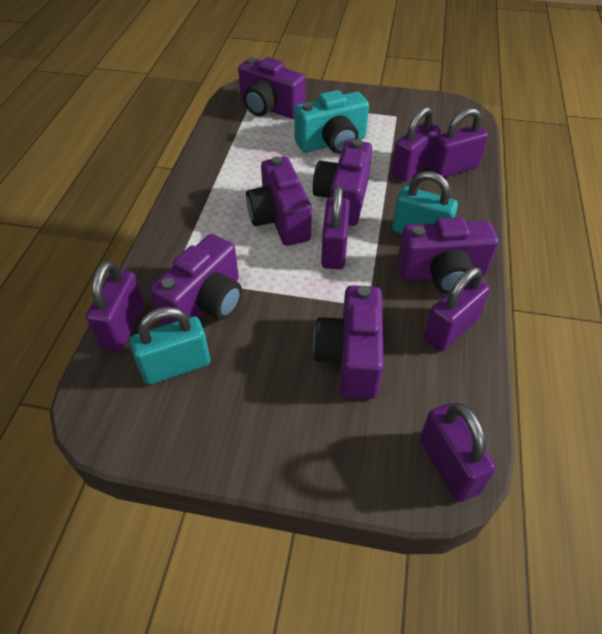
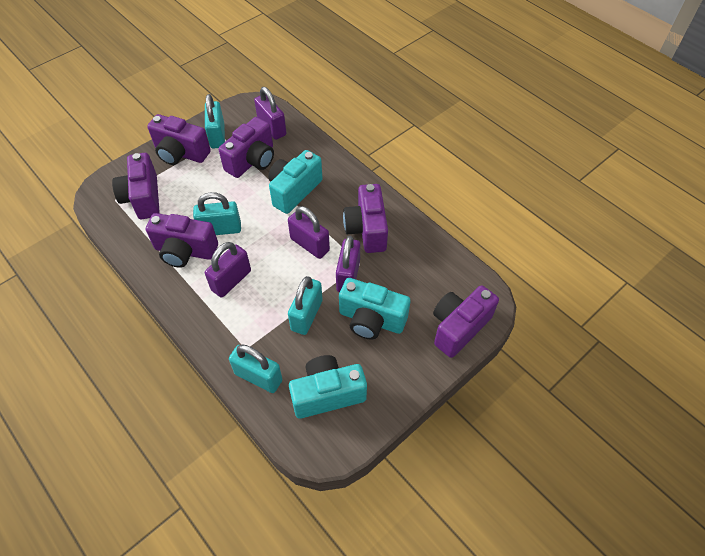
purple padlock: 6 -> 4
turquoise camera: 1 -> 3
turquoise padlock: 2 -> 4

